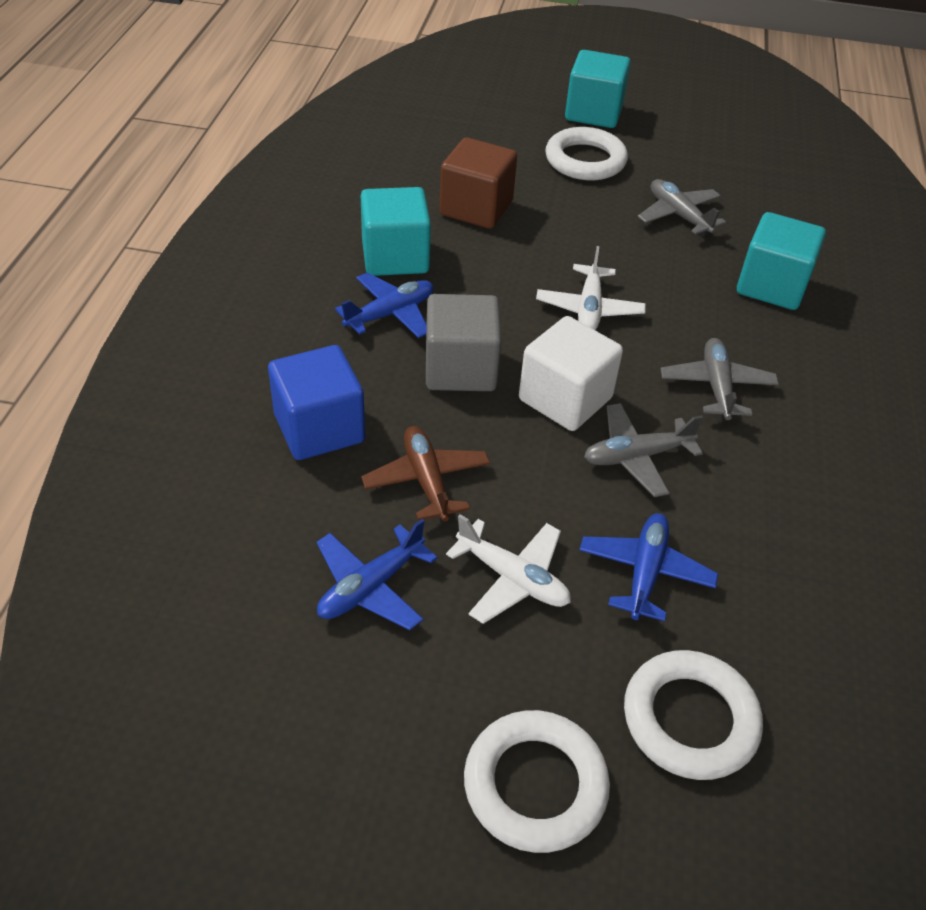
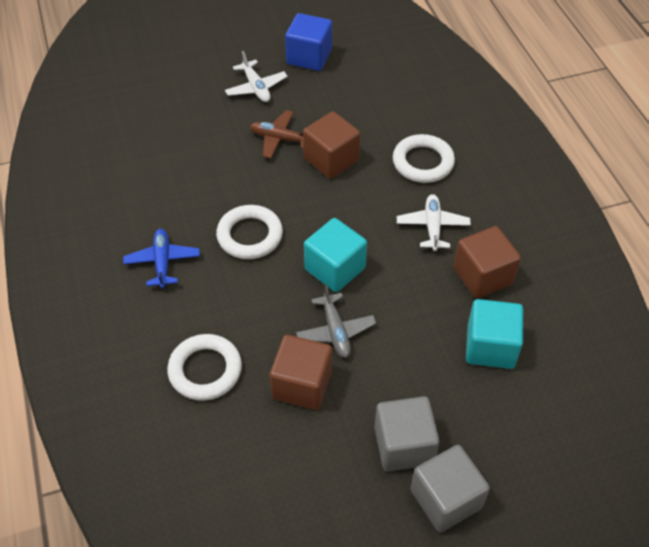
blue plane: 3 -> 1
brown cube: 1 -> 3
grey cube: 1 -> 2
grey plane: 3 -> 1
turquoise cube: 3 -> 2
white cube: 1 -> 0

